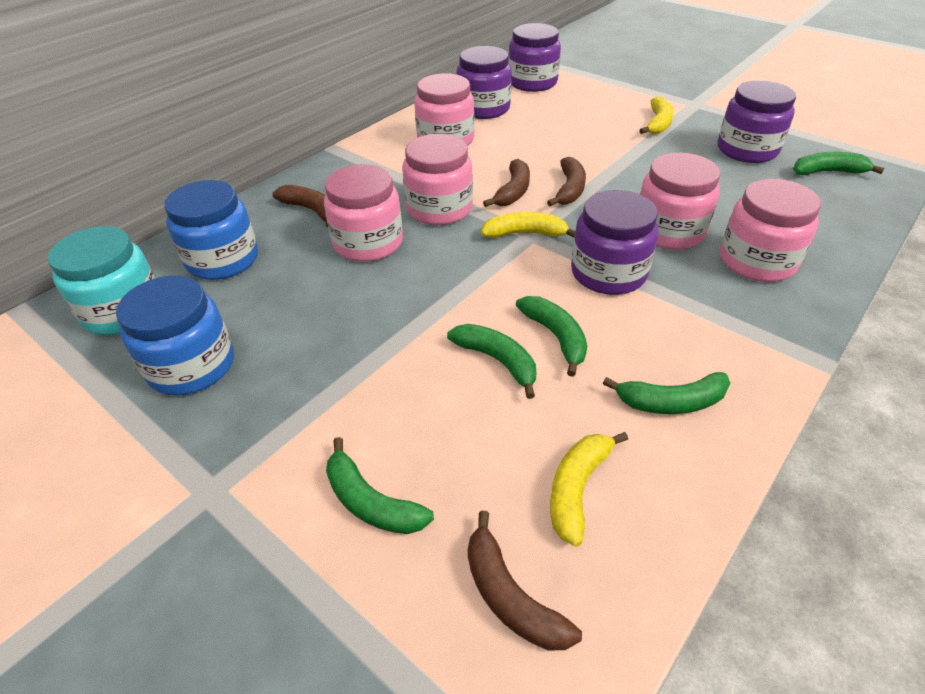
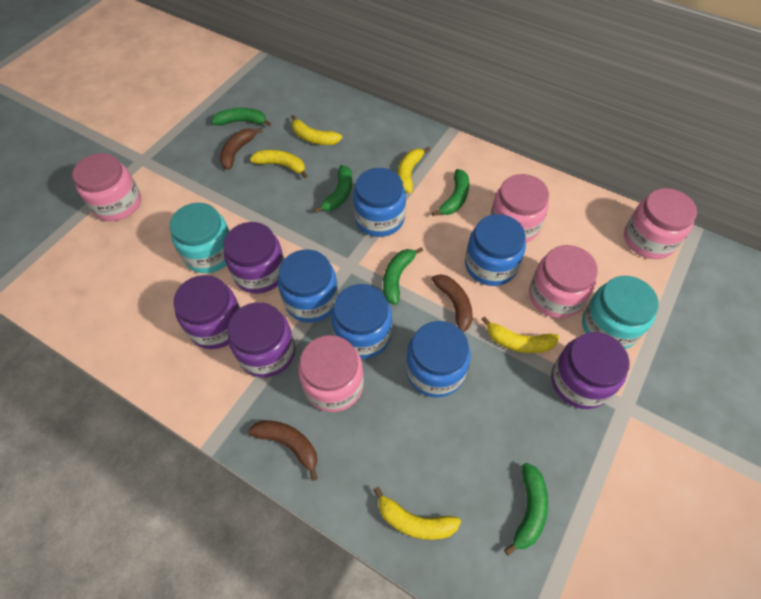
blue jar: 2 -> 5
brown banana: 4 -> 3
turquoise jar: 1 -> 2
yellow banana: 3 -> 5

